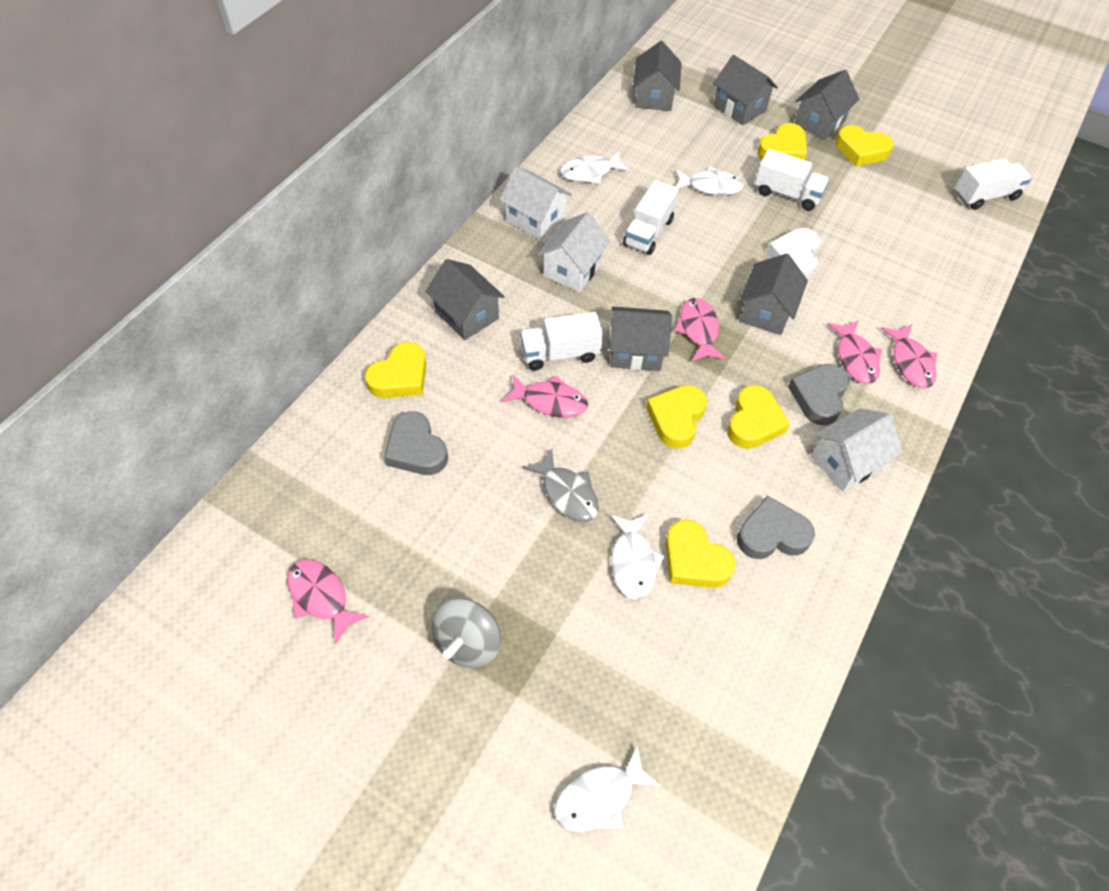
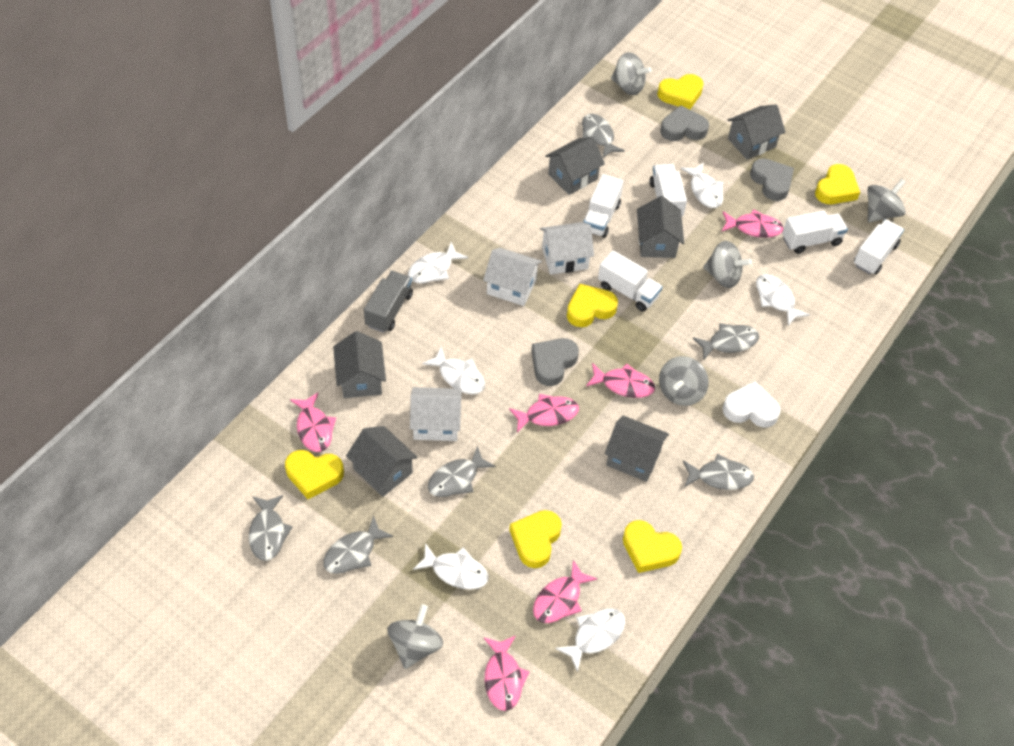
grey fish: 1 -> 6
grey spinning top: 1 -> 5
grey truck: 0 -> 1
pink fish: 5 -> 6
white fish: 4 -> 6
white truck: 4 -> 5

